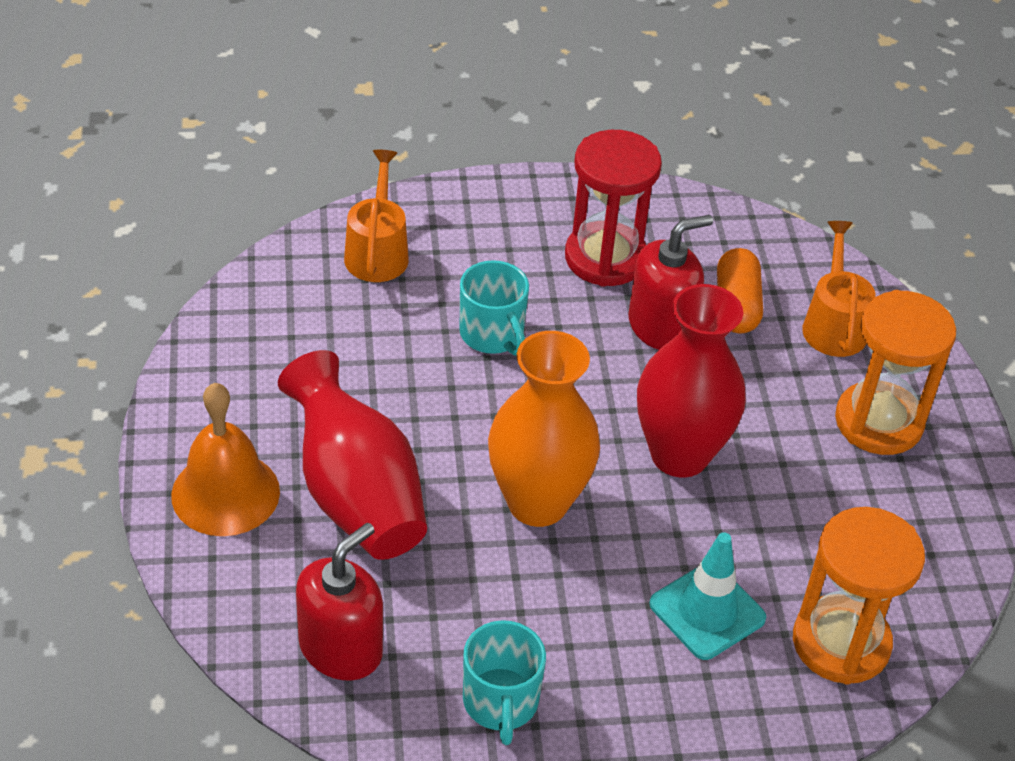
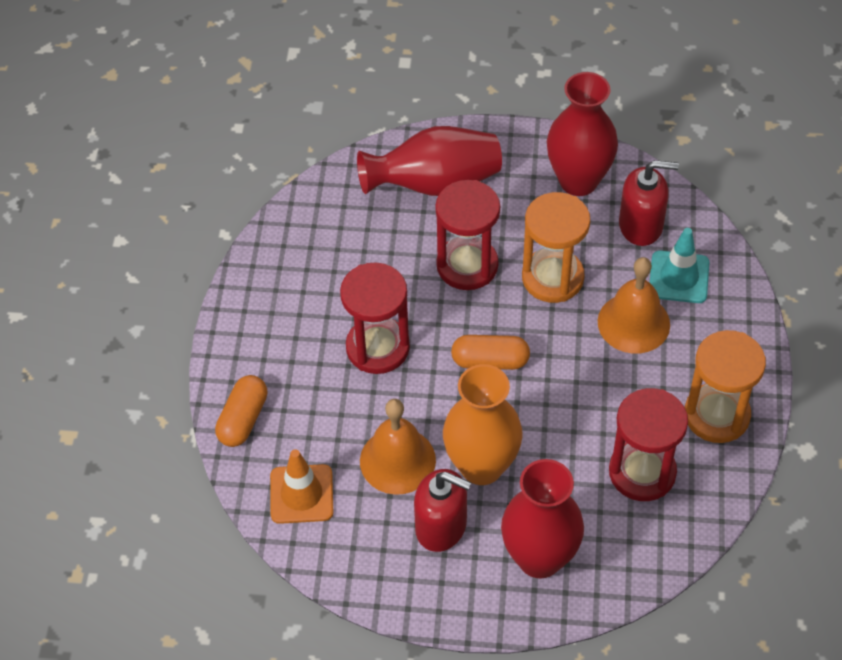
orange bell: 1 -> 2
orange capsule: 1 -> 2
orange traffic cone: 0 -> 1
orange watering can: 2 -> 0
red hourglass: 1 -> 3
red vase: 2 -> 3
turquoise mug: 2 -> 0

